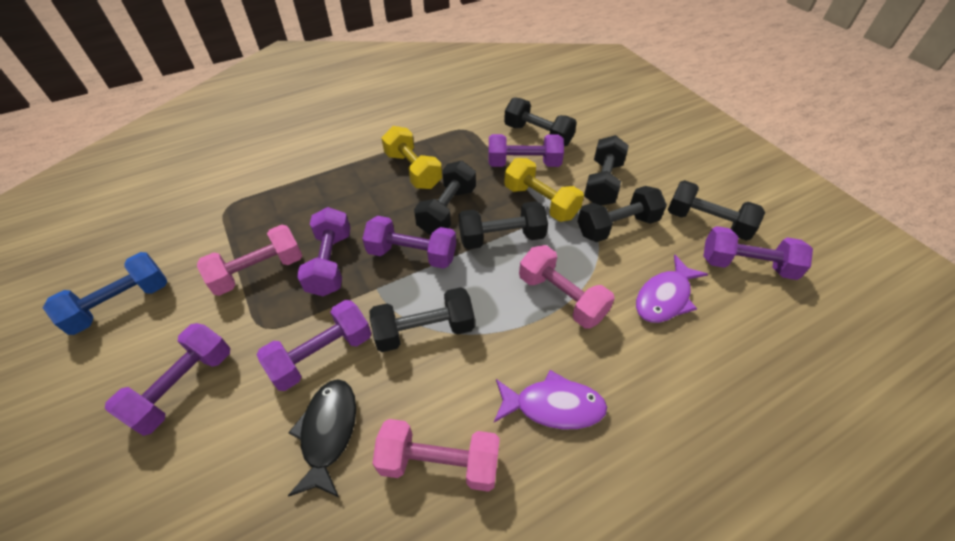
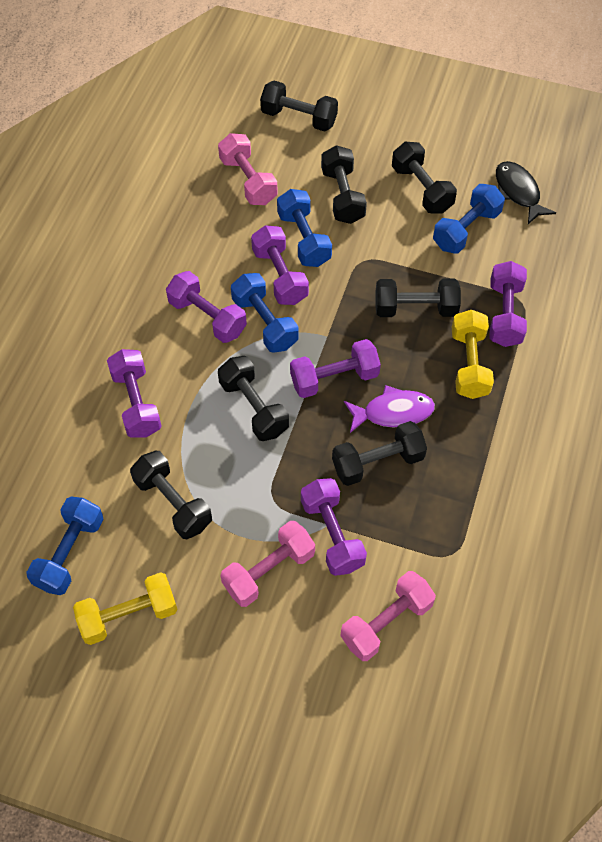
blue dumbbell: 1 -> 4
purple fish: 2 -> 1

